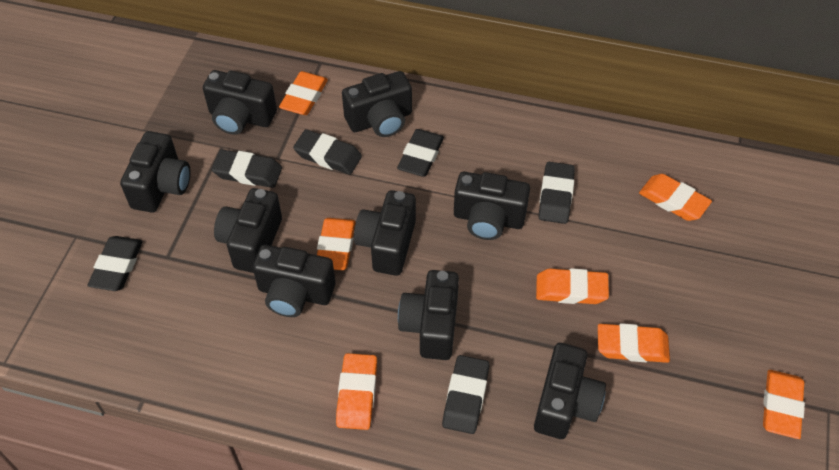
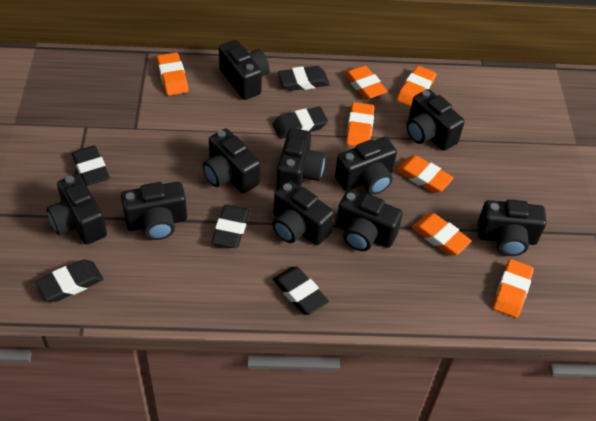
black camera: 9 -> 10

